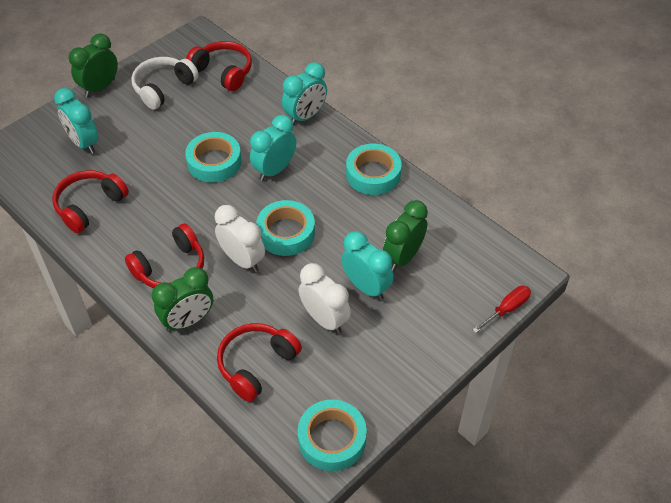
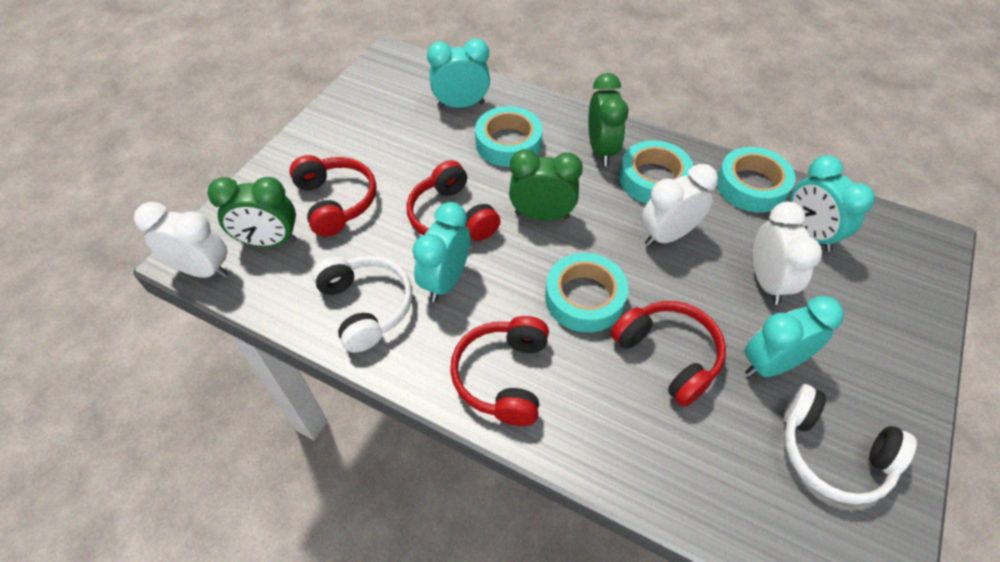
red screwdriver: 1 -> 0
white clock: 2 -> 3
white headphones: 1 -> 2

